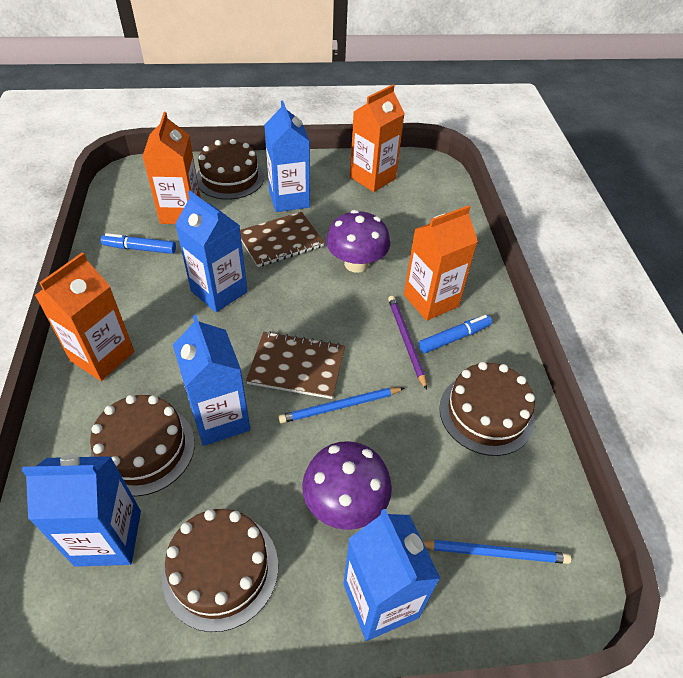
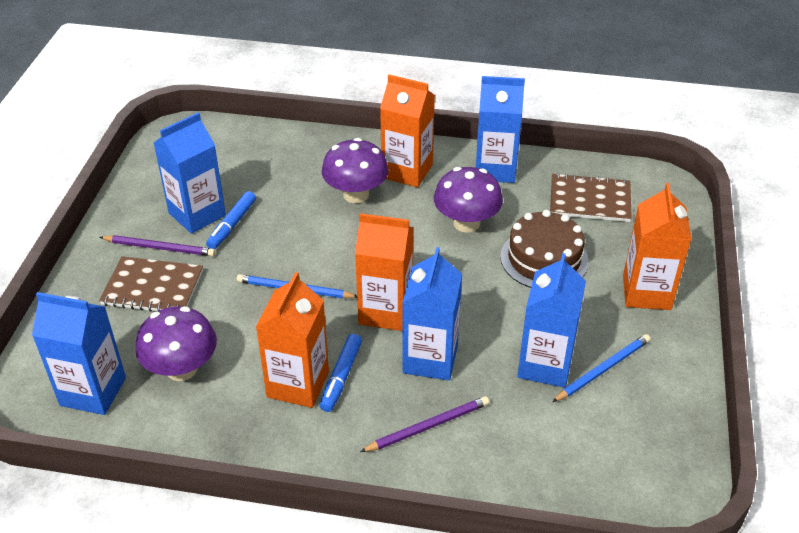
brown cake: 4 -> 1
purple mushroom: 2 -> 3
purple pencil: 1 -> 2

